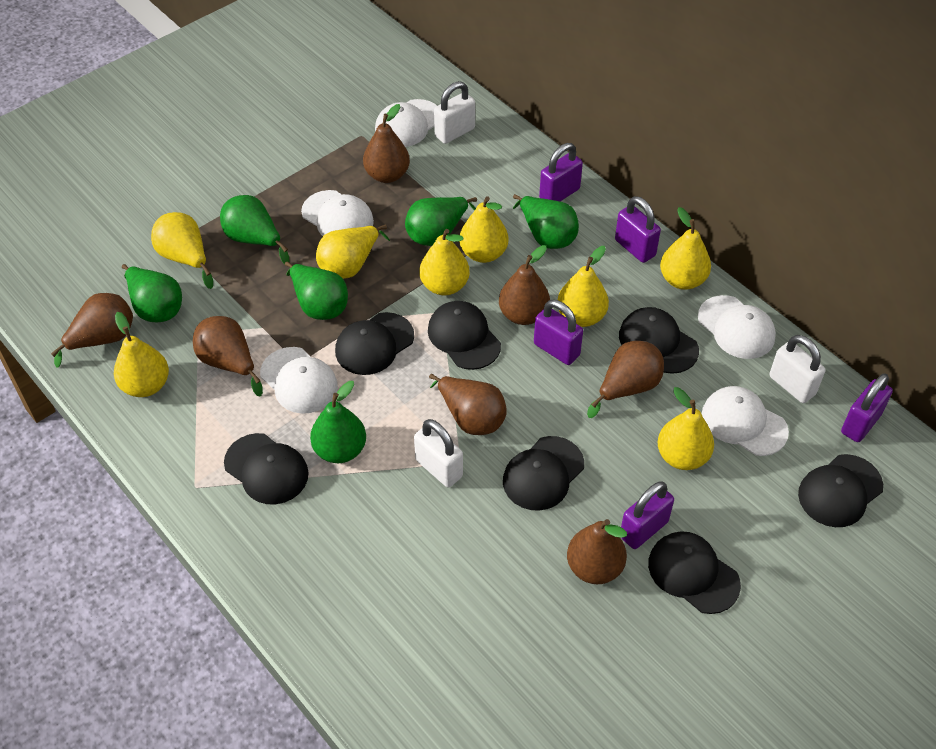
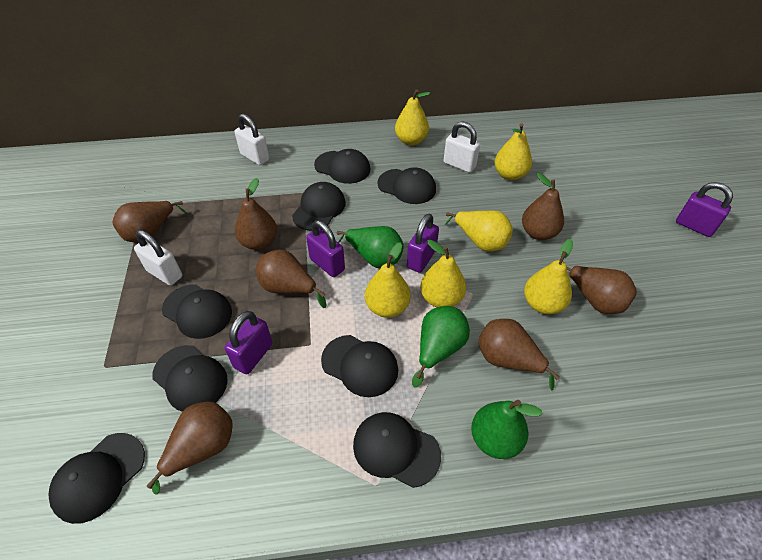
black cap: 7 -> 8
green pear: 6 -> 3
purple padlock: 5 -> 4
white cap: 5 -> 0
yellow pear: 8 -> 6

